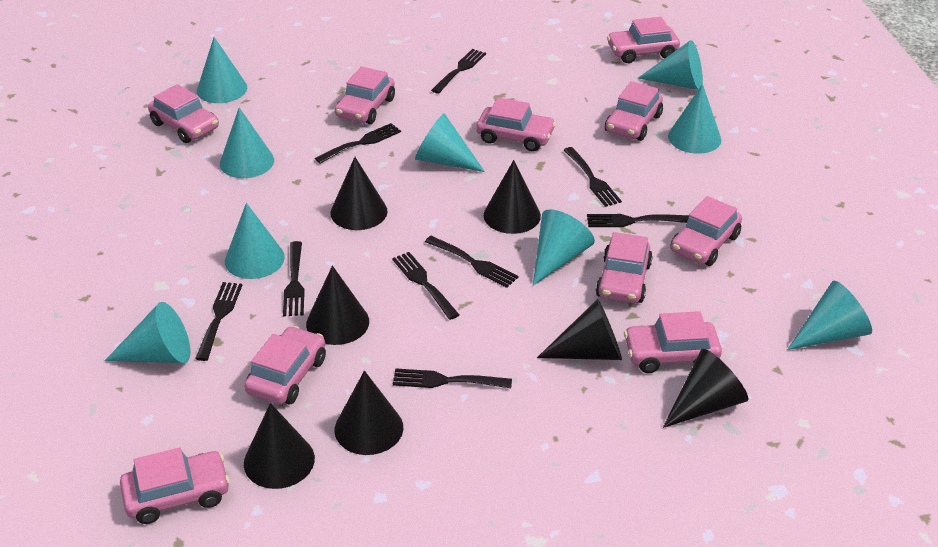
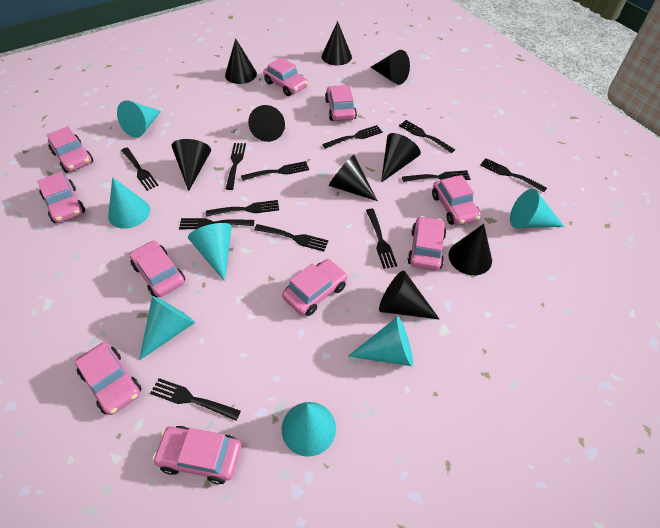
black cone: 7 -> 9
black fork: 9 -> 12
turquoise cone: 9 -> 7

